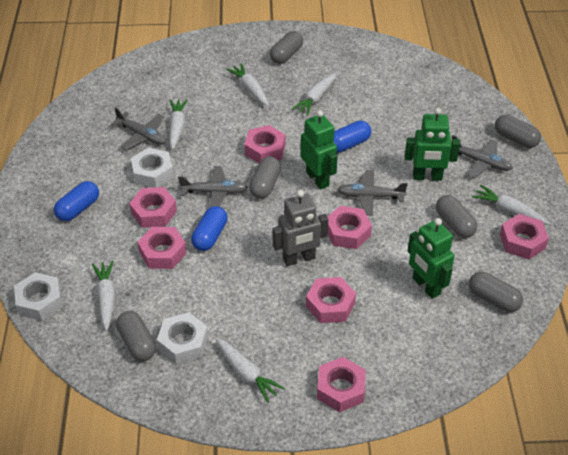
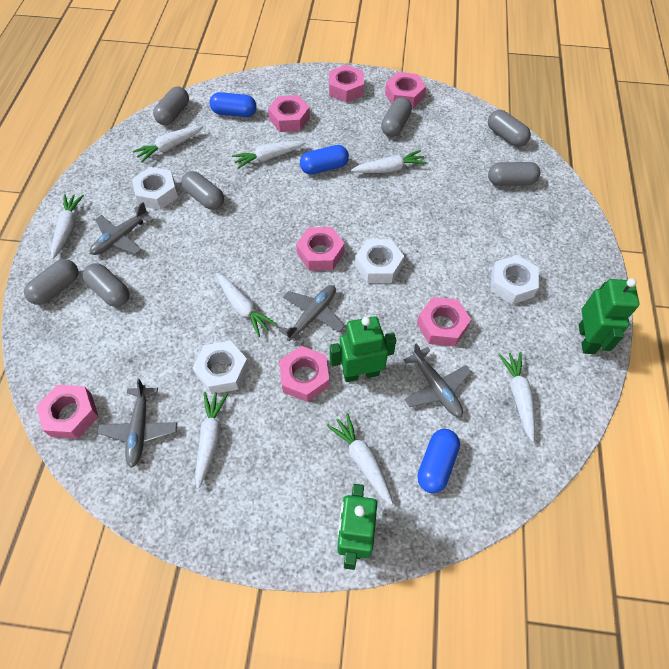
grey capsule: 6 -> 7
grey robot: 1 -> 0
white carrot: 6 -> 8
white nut: 3 -> 4

